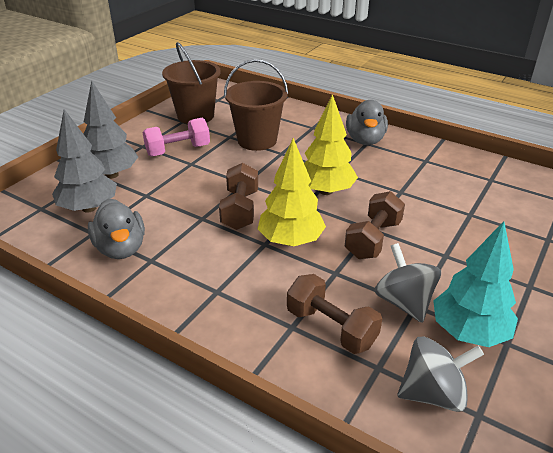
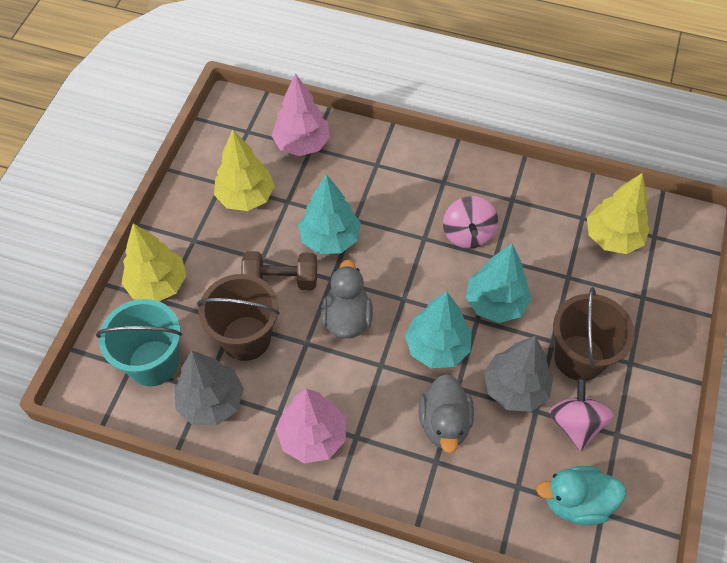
brown dumbbell: 3 -> 1
grey spinning top: 2 -> 0
pink dumbbell: 1 -> 0
pink spinning top: 0 -> 2
pink tree: 0 -> 2
turquoise bucket: 0 -> 1
turquoise duck: 0 -> 1
turquoise tree: 1 -> 3
yellow tree: 2 -> 3

